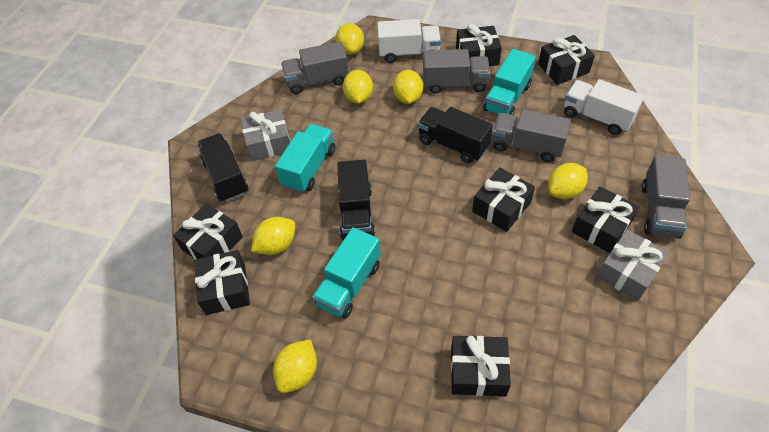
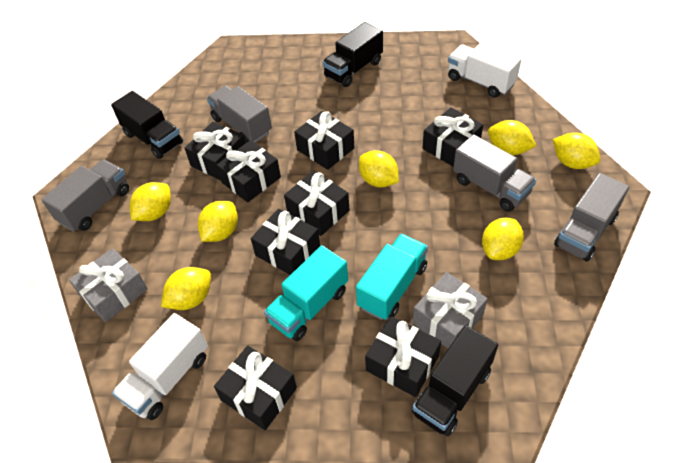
black gift: 7 -> 8
turquoise truck: 3 -> 2
yellow lemon: 6 -> 7

